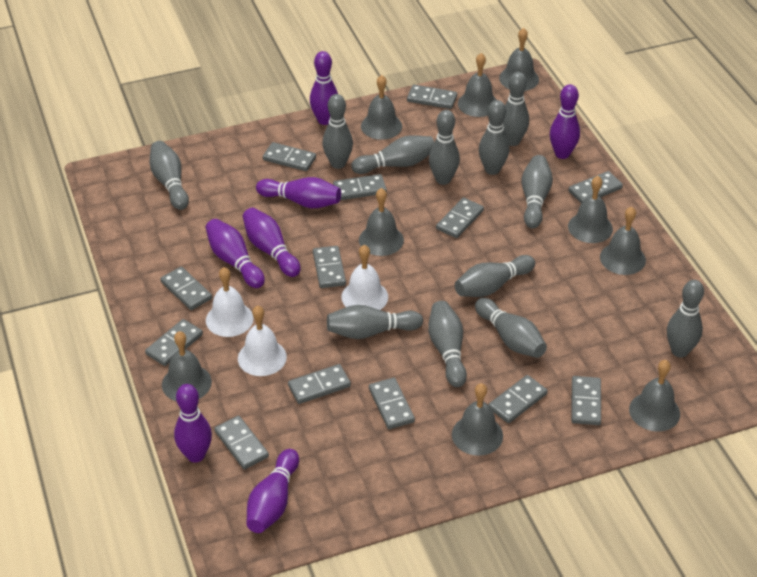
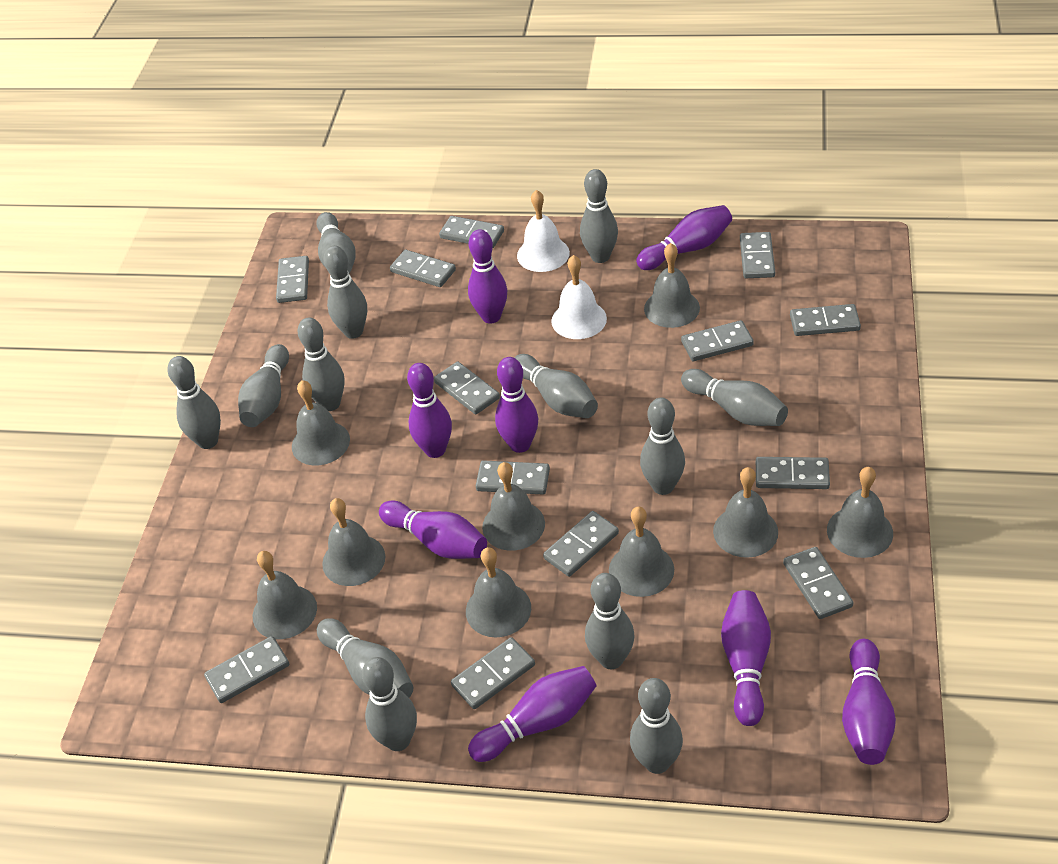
grey bowling pin: 12 -> 13
purple bowling pin: 7 -> 8
white bell: 3 -> 2

